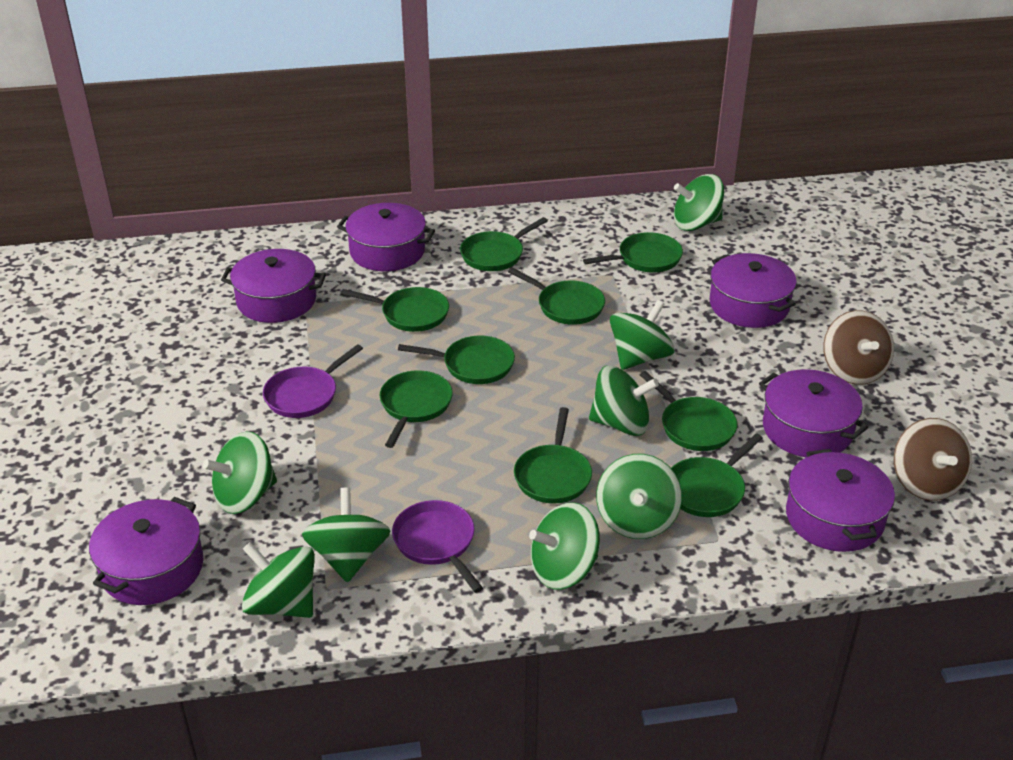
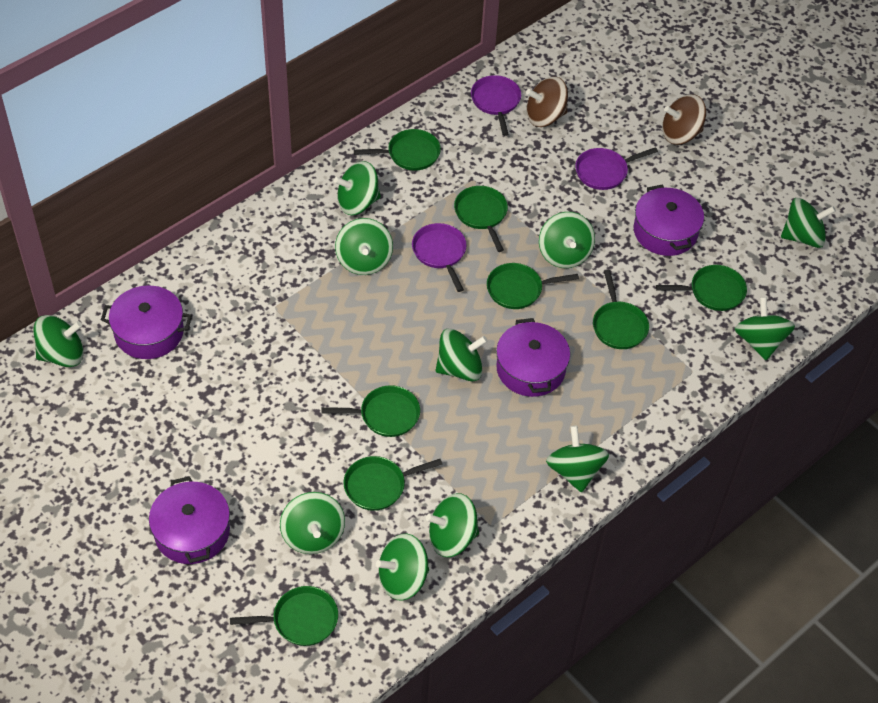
green pan: 9 -> 8
green spinning top: 8 -> 11
purple pan: 2 -> 3
purple pot: 6 -> 4

